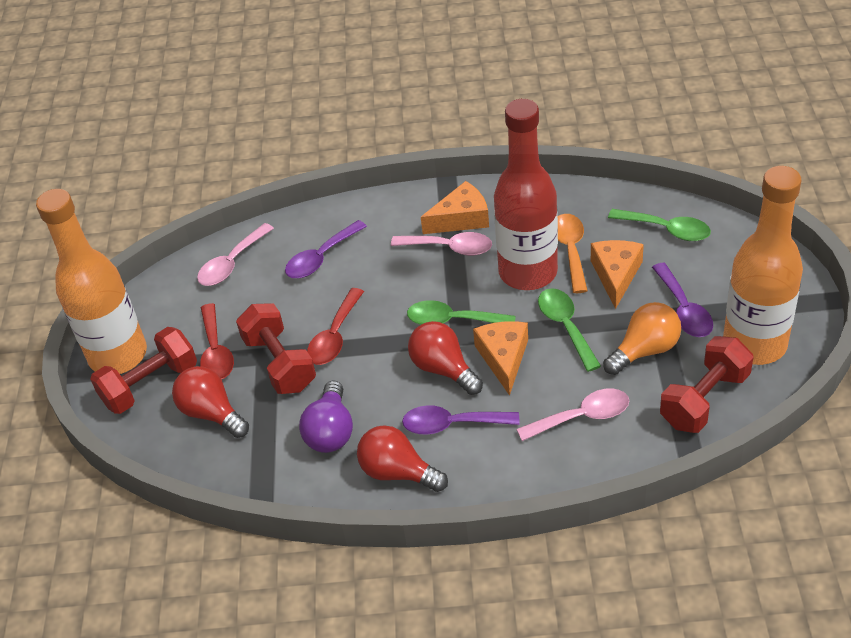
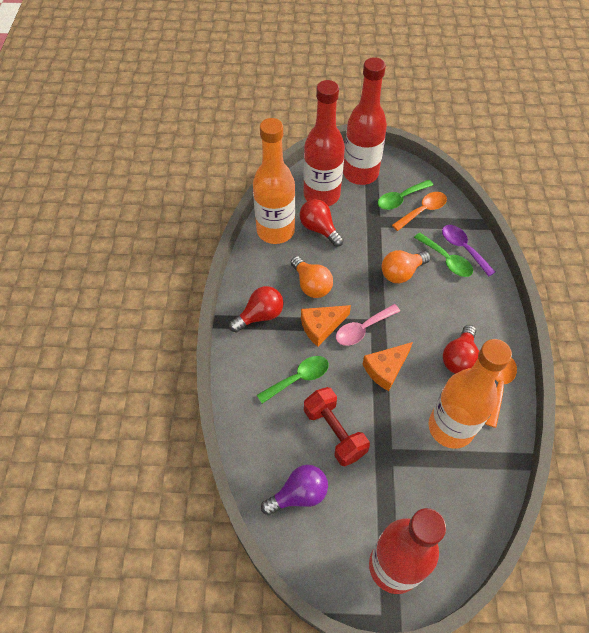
orange cheese: 3 -> 2
orange light bulb: 1 -> 2
orange spoon: 1 -> 2
pink spoon: 3 -> 1
purple spoon: 3 -> 1
red bottle: 1 -> 3
red dumbbell: 3 -> 1
red spoon: 2 -> 0

